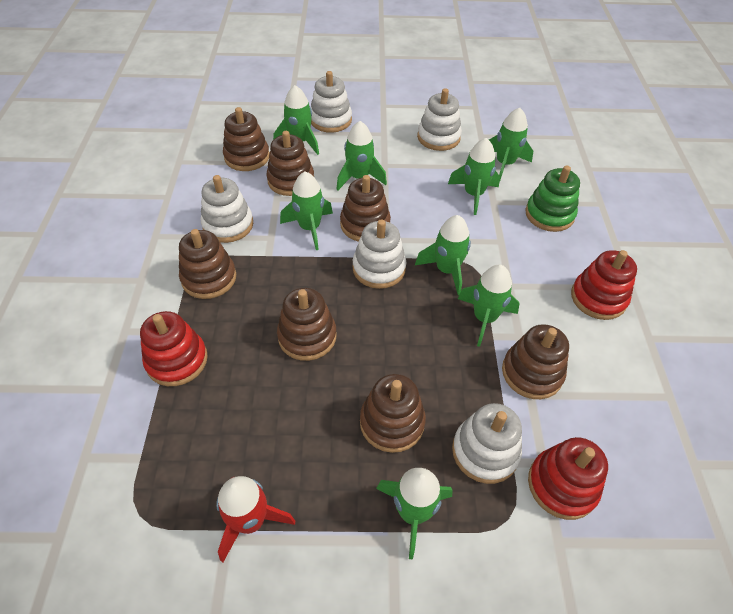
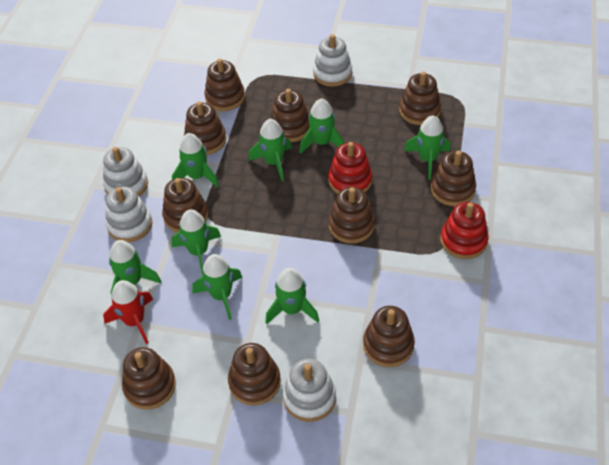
brown stacking toy: 7 -> 10
green stacking toy: 1 -> 0
red stacking toy: 3 -> 2
white stacking toy: 5 -> 4

